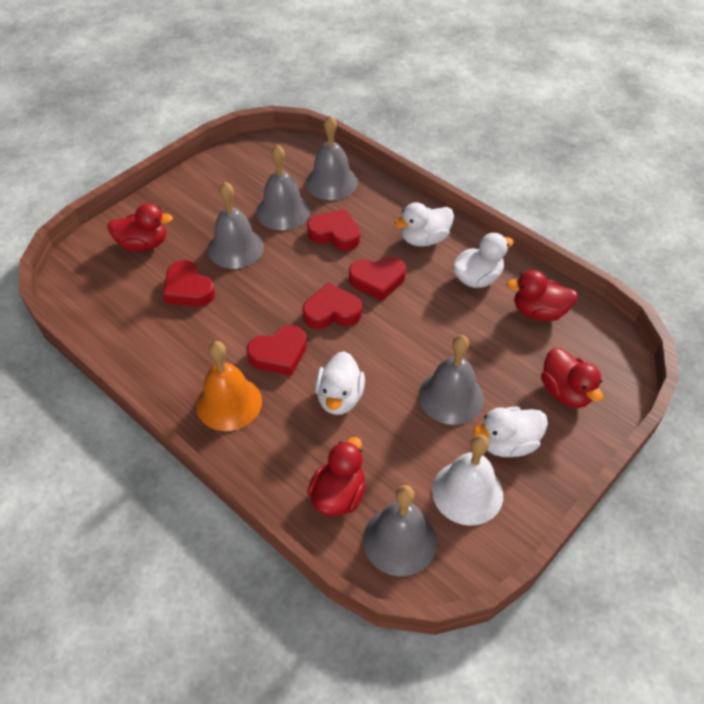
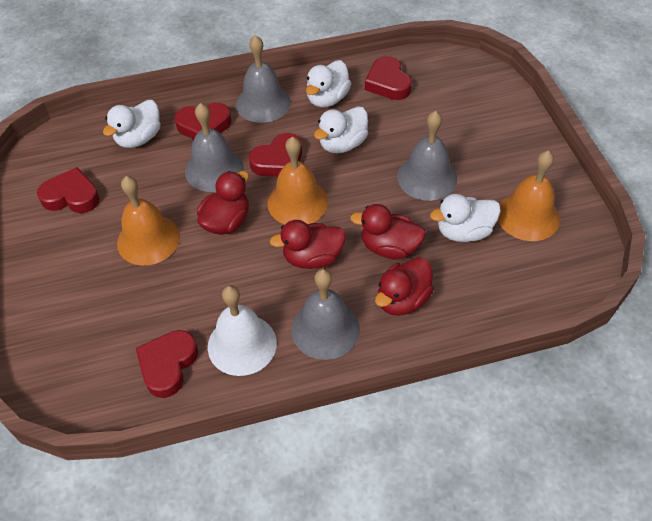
grey bell: 5 -> 4
orange bell: 1 -> 3

